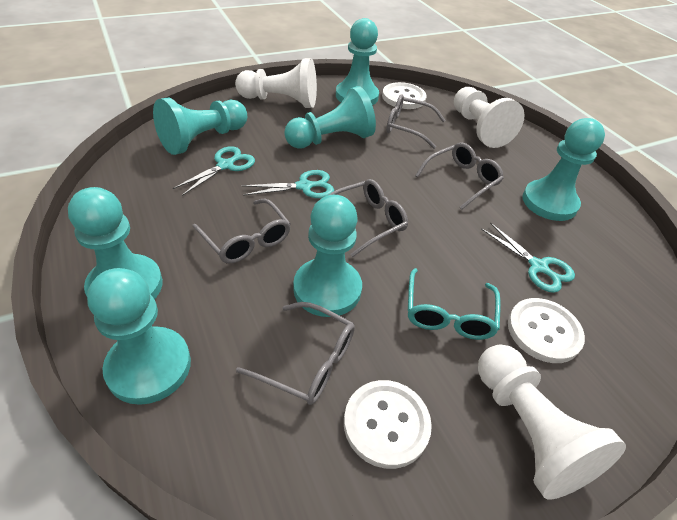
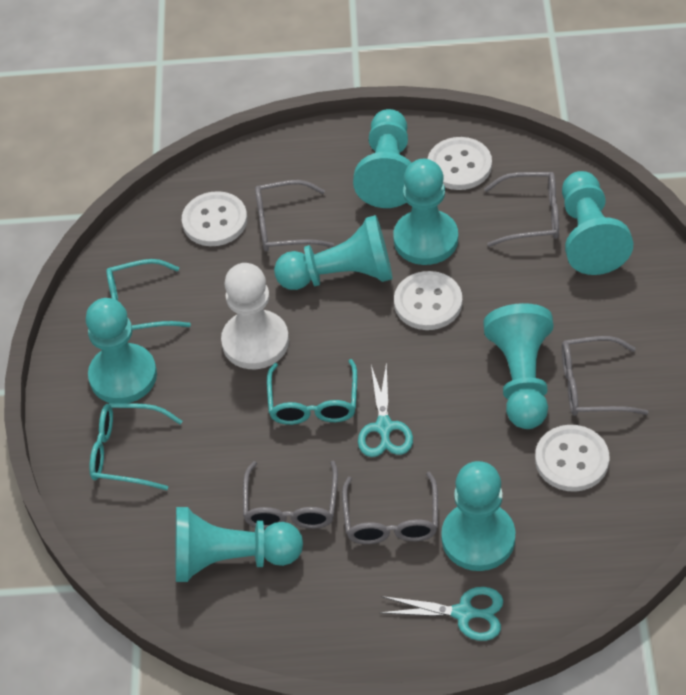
turquoise glasses: 1 -> 3
turquoise pawn: 7 -> 8
turquoise scissors: 3 -> 2
white button: 3 -> 4
white pawn: 3 -> 1

